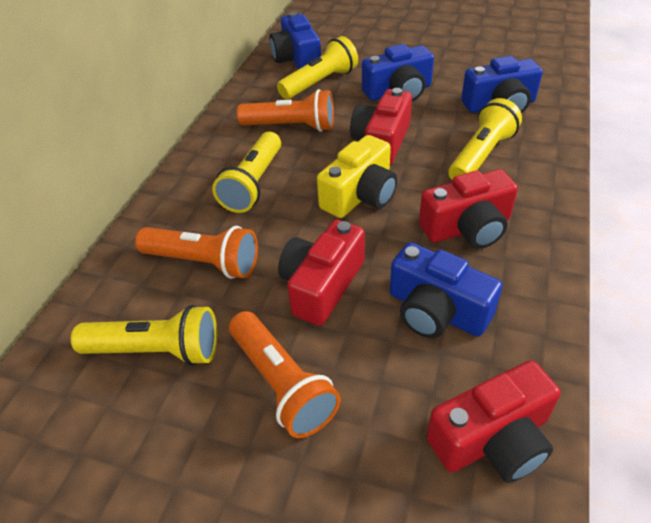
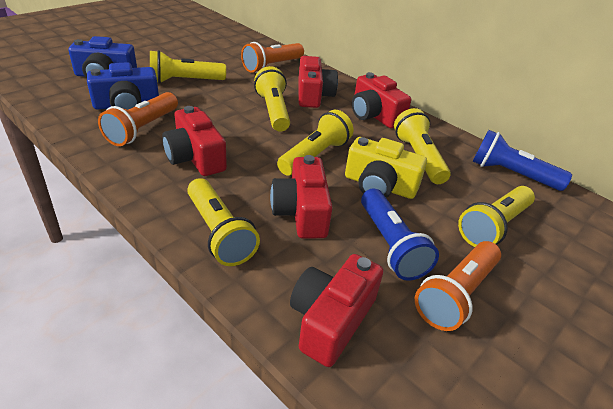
blue camera: 4 -> 2
blue flashlight: 0 -> 2
red camera: 4 -> 5
yellow flashlight: 4 -> 6

